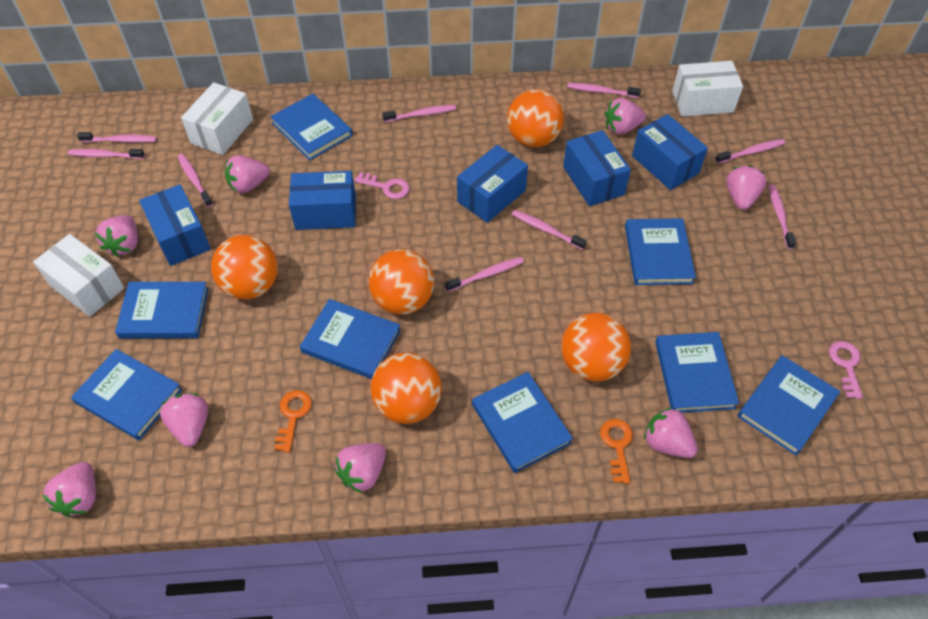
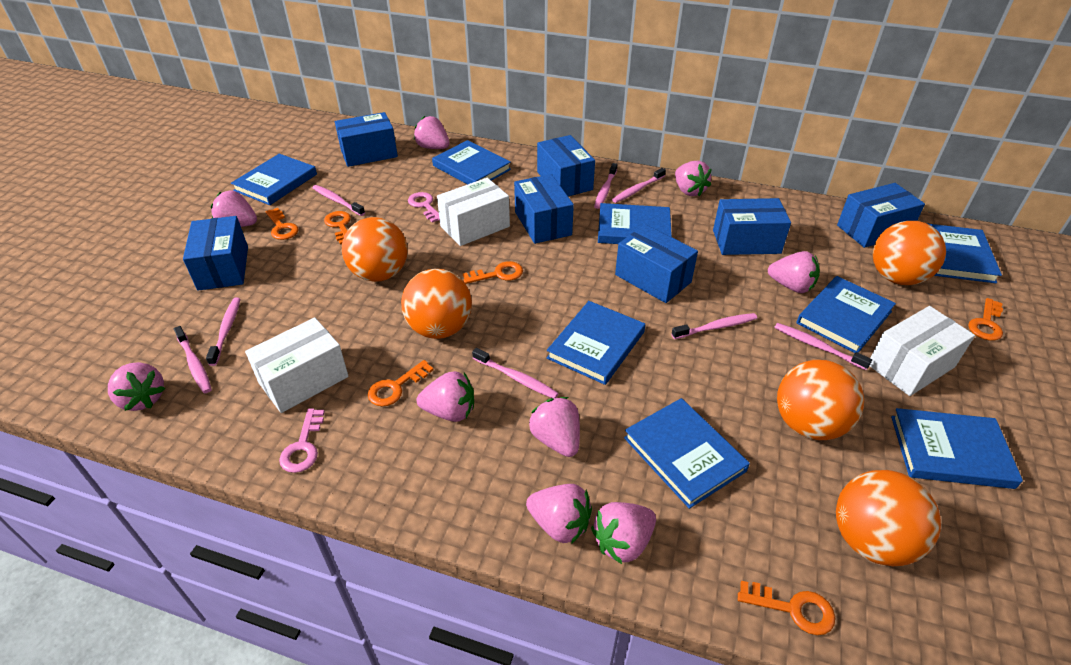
blue box: 5 -> 7
orange key: 2 -> 6
pink strawberry: 8 -> 9
pink toothbrush: 9 -> 8

